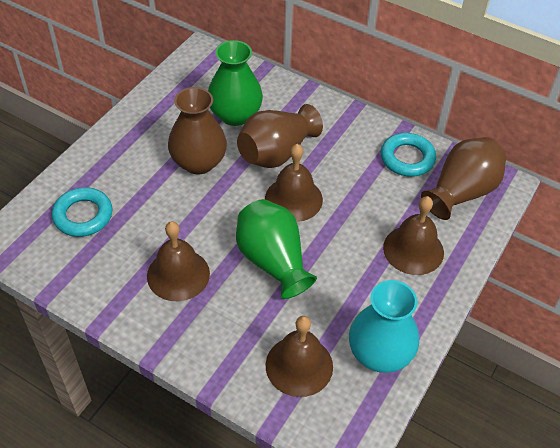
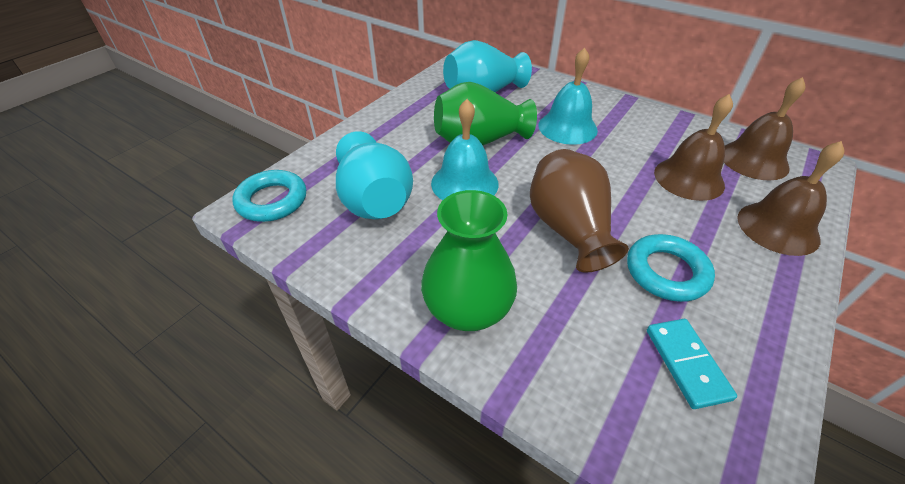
brown bell: 4 -> 3
brown vase: 3 -> 1
turquoise bell: 0 -> 2
turquoise domino: 0 -> 1
turquoise vase: 1 -> 2

